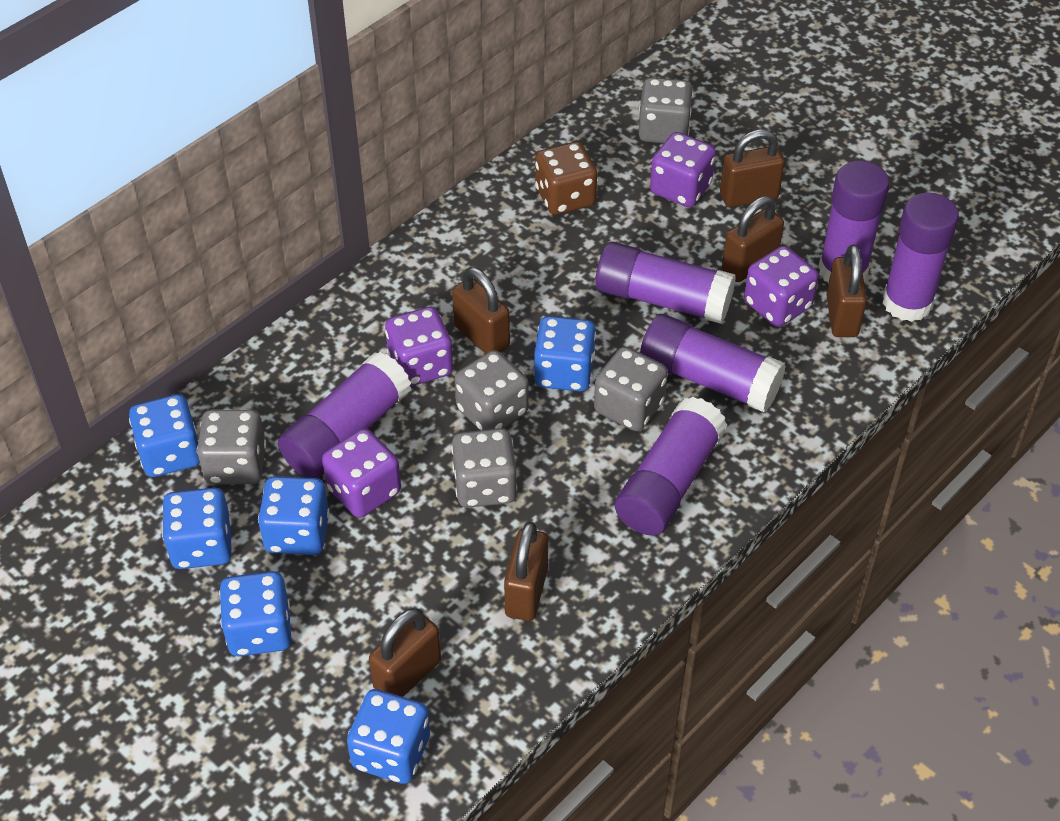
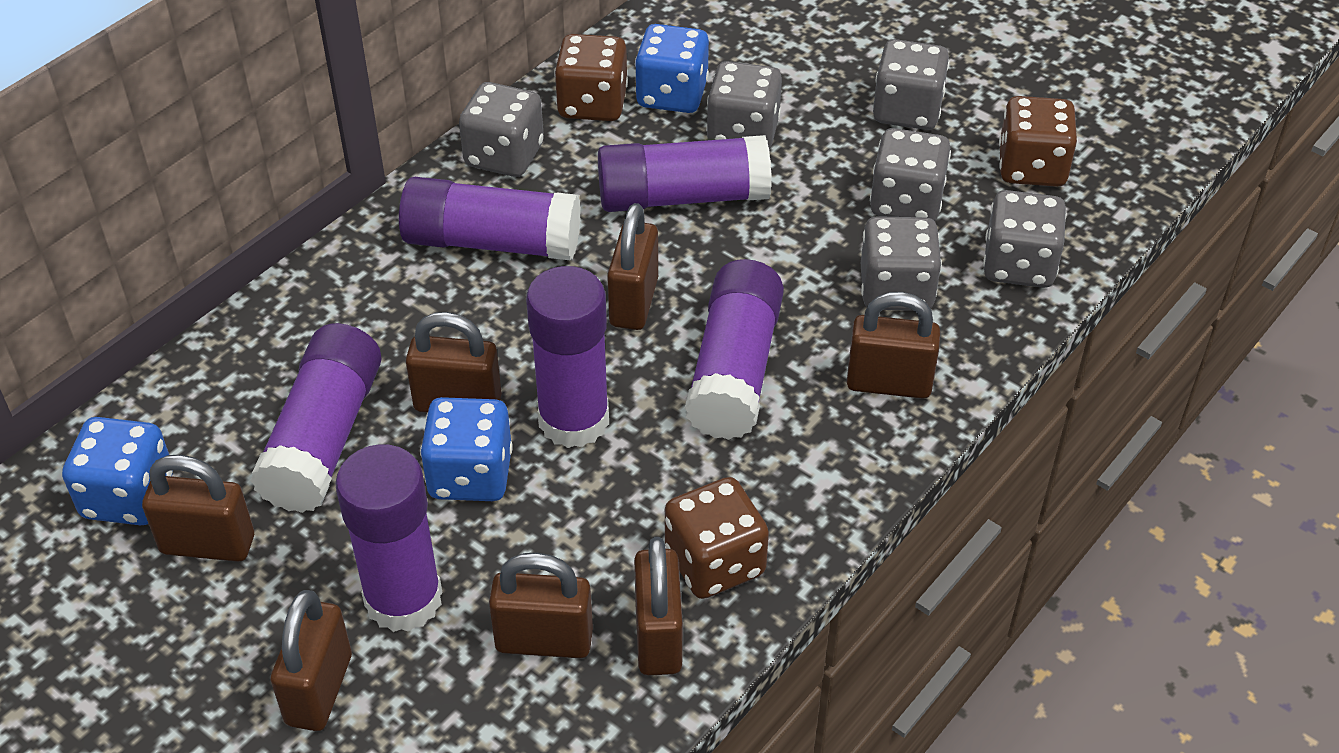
blue dice: 6 -> 3
brown dice: 1 -> 3
brown padlock: 6 -> 7
grey dice: 5 -> 6
purple dice: 4 -> 0

